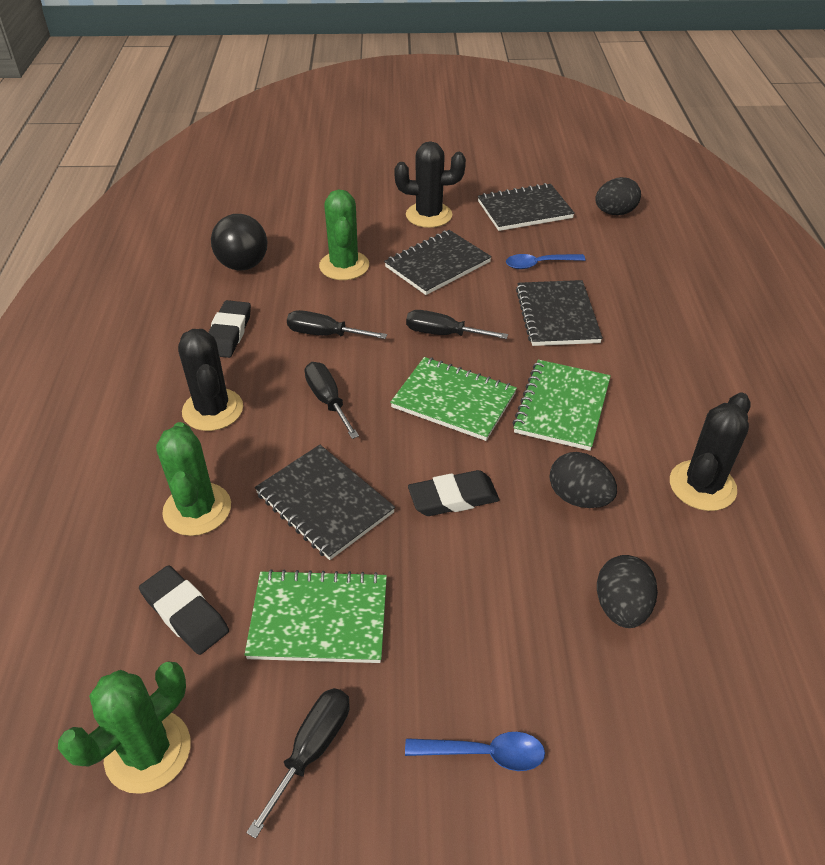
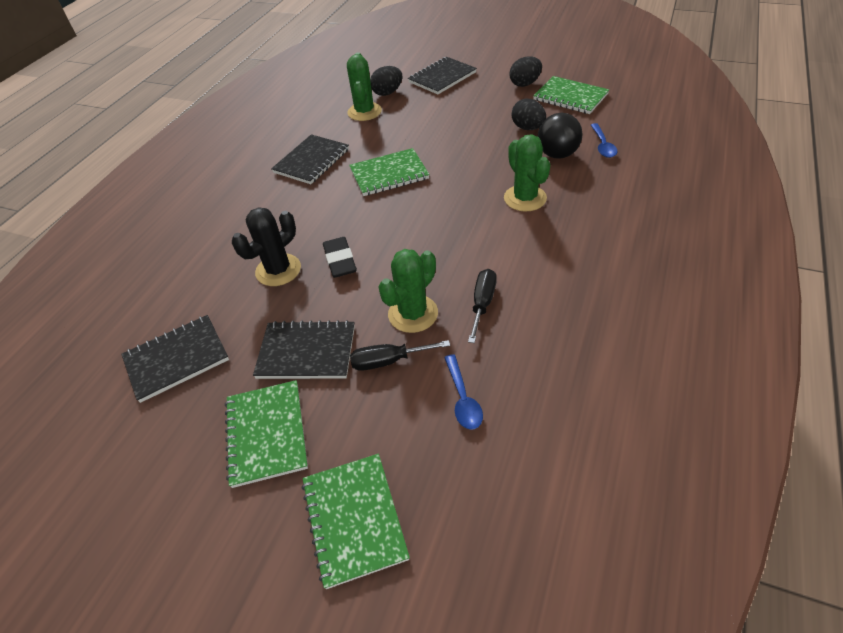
black cactus: 3 -> 1
black eraser: 3 -> 1
black screwdriver: 4 -> 2
green notebook: 3 -> 4

